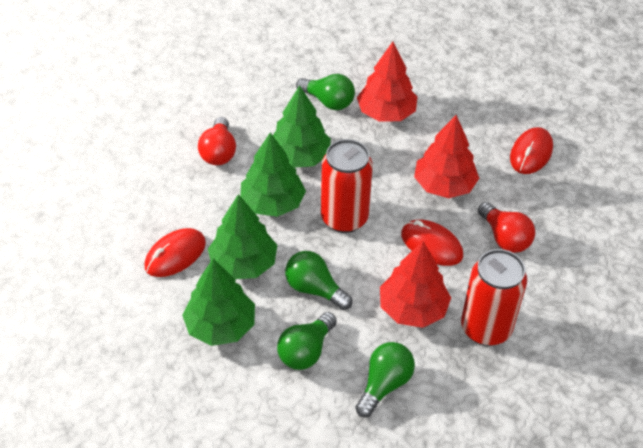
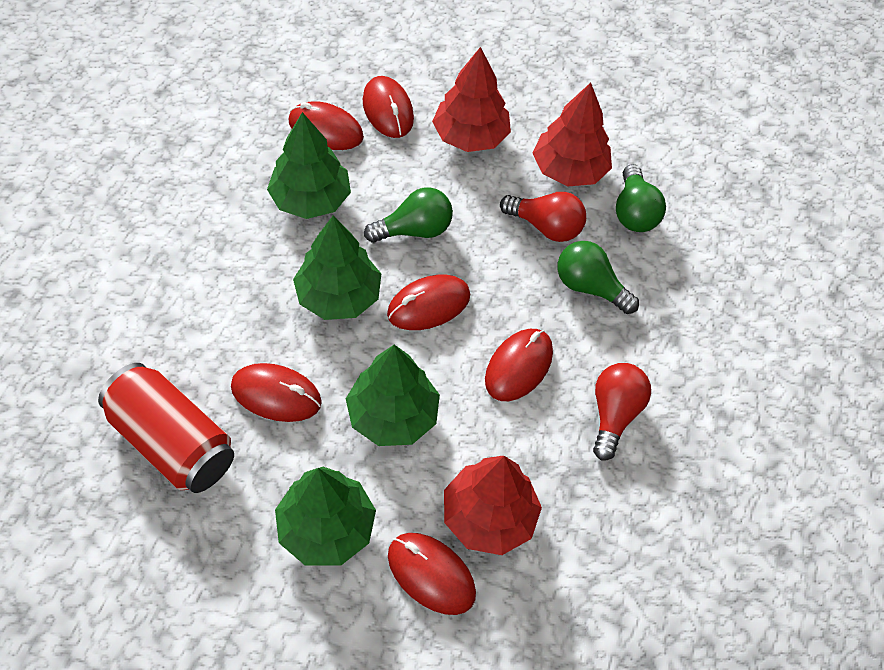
green light bulb: 4 -> 3
red can: 2 -> 1
red mouse: 3 -> 6

